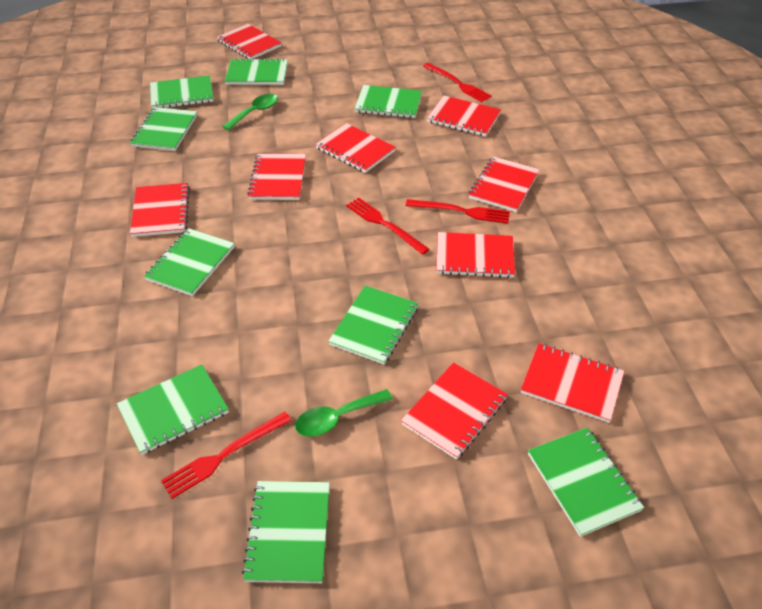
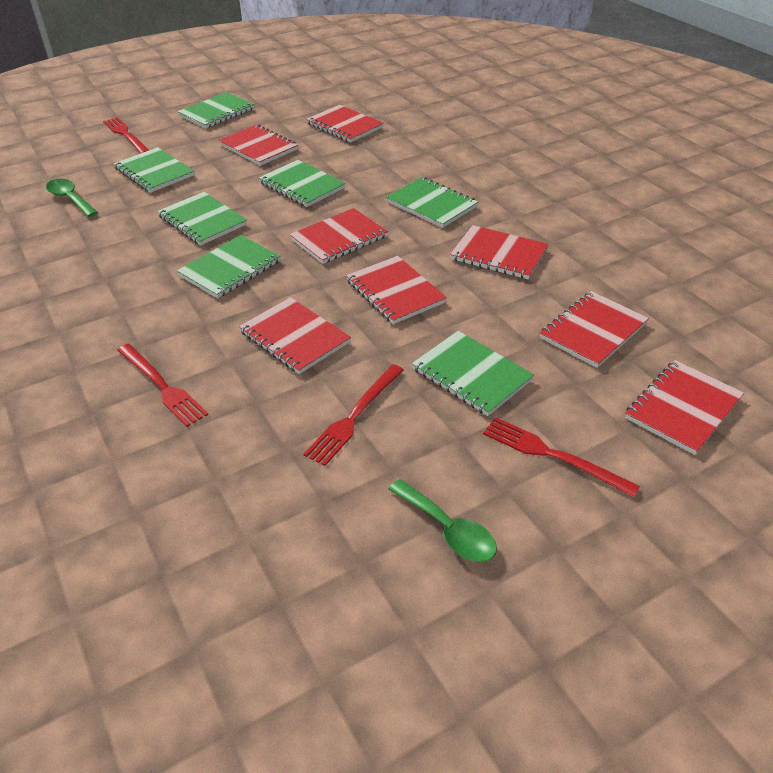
green notebook: 9 -> 7
red notebook: 9 -> 8

